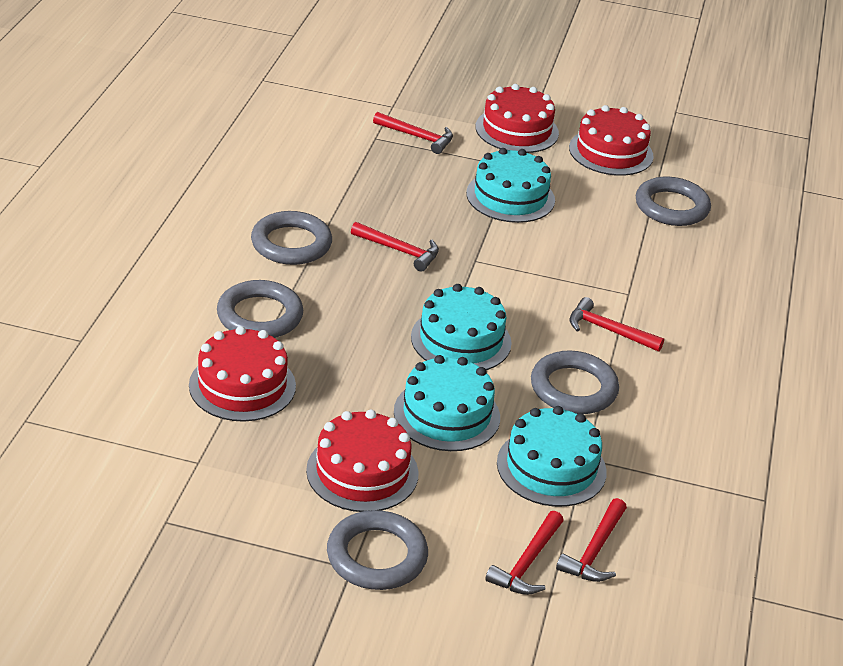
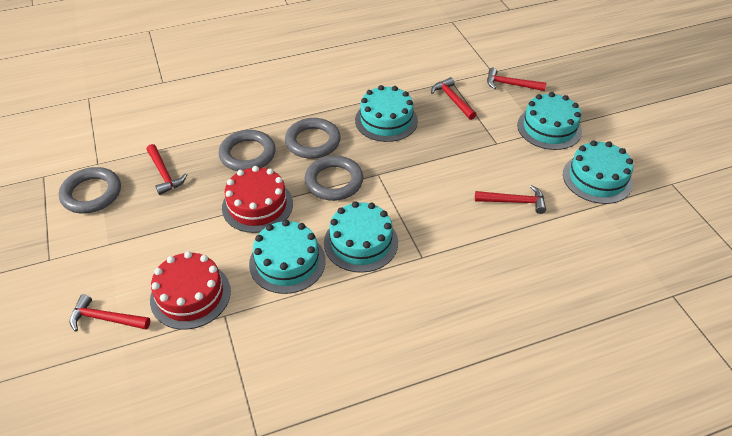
grey ring: 5 -> 4
red cake: 4 -> 2
turquoise cake: 4 -> 5

